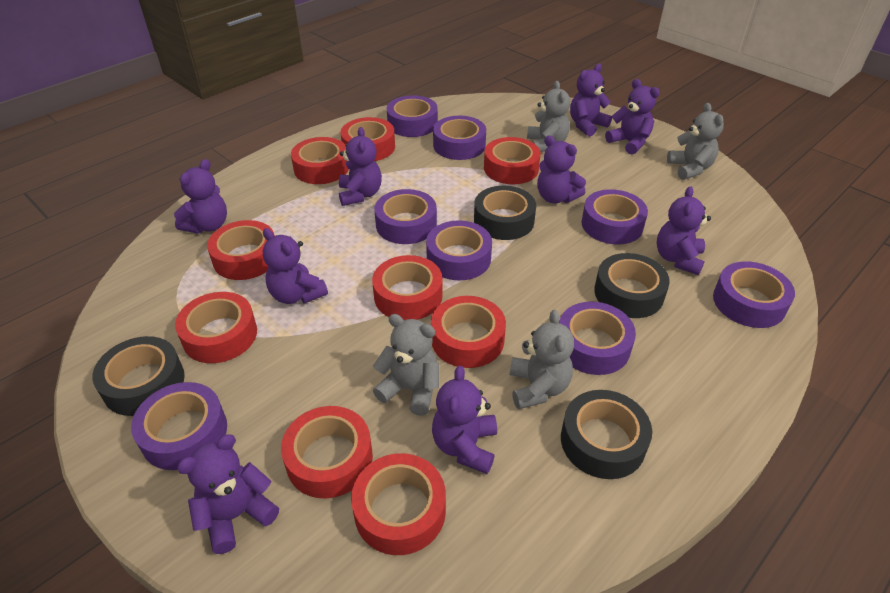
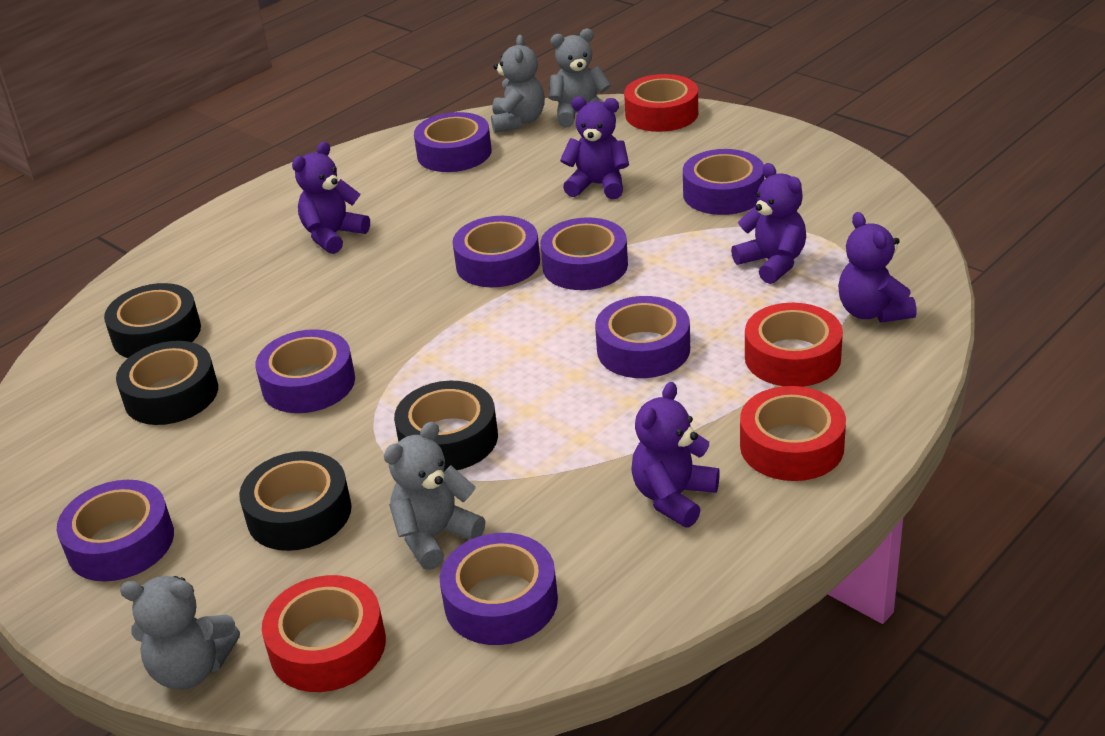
purple teddy bear: 9 -> 5
red tape: 9 -> 4

